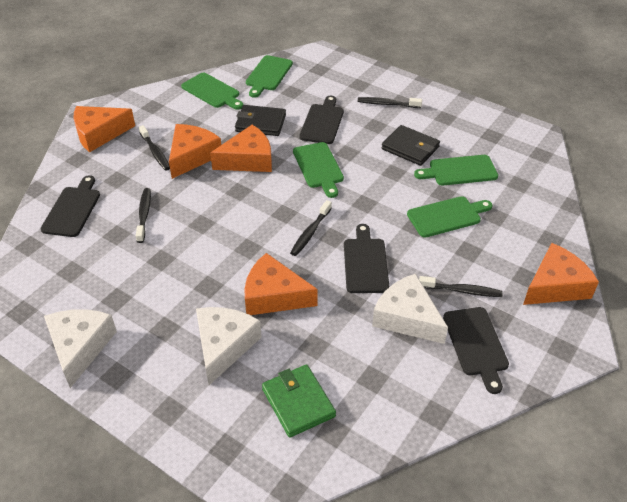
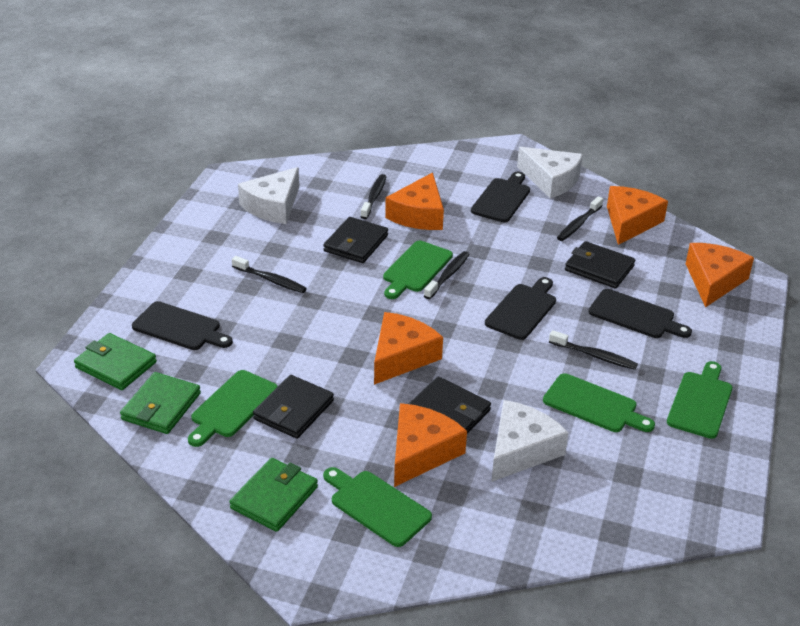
black wallet: 2 -> 4
green wallet: 1 -> 3

